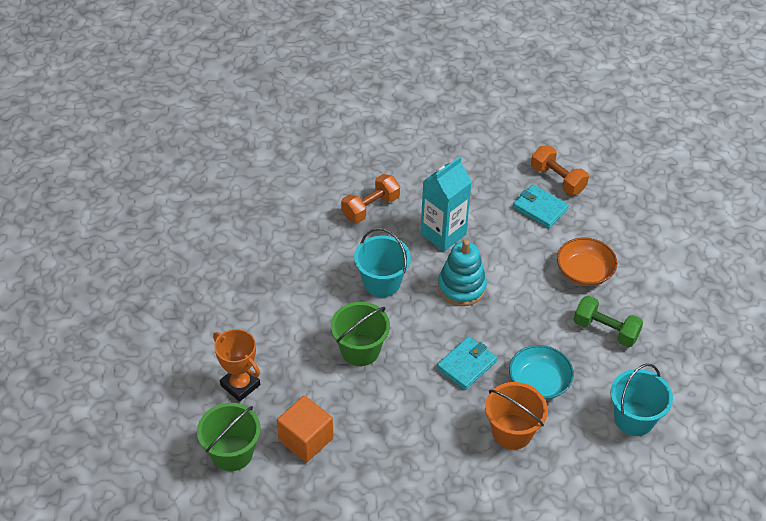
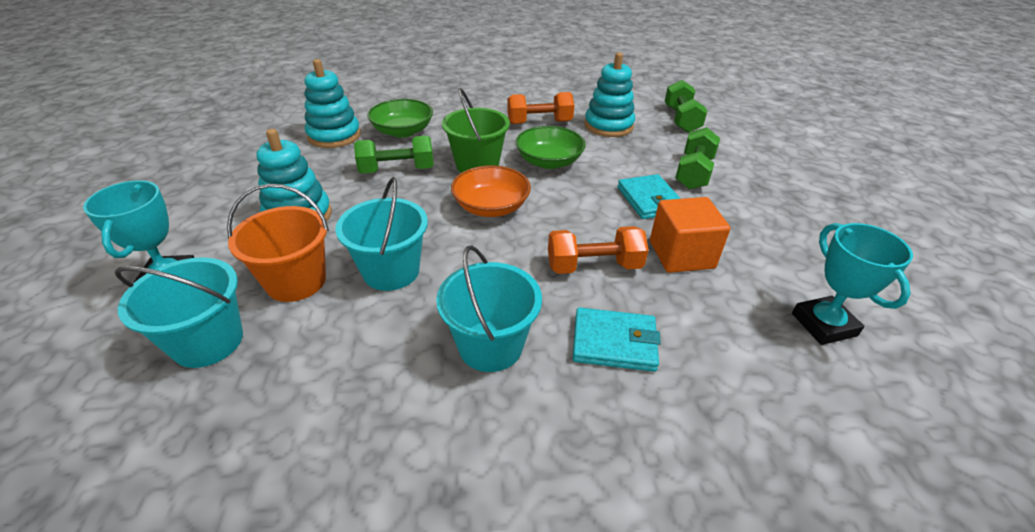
green bowl: 0 -> 2
green bucket: 2 -> 1
green dumbbell: 1 -> 3
orange trophy: 1 -> 0
turquoise bowl: 1 -> 0
turquoise bucket: 2 -> 3
turquoise carton: 1 -> 0
turquoise stacking toy: 1 -> 3
turquoise trophy: 0 -> 2

